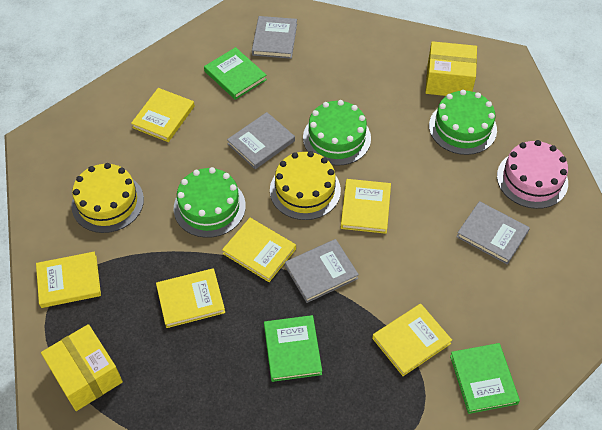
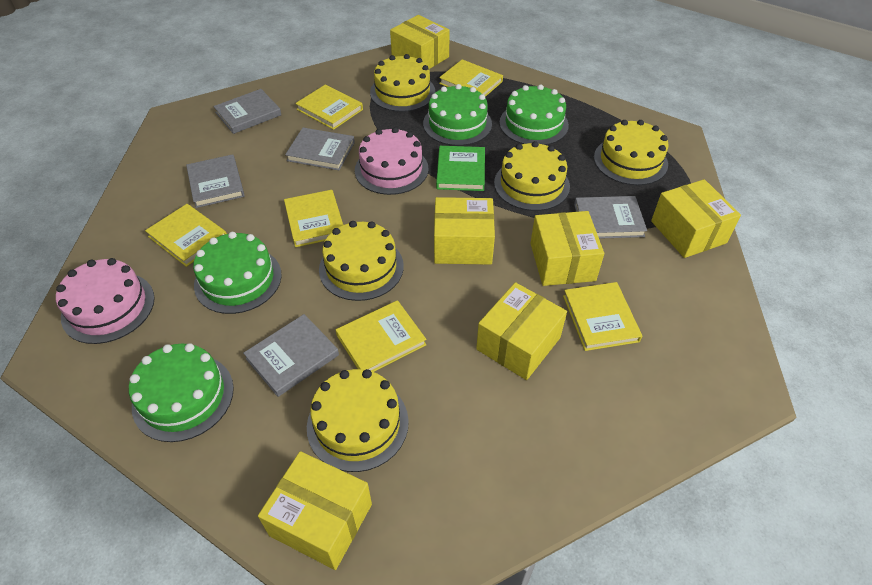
green book: 3 -> 1
green cake: 3 -> 4
grey book: 4 -> 5
pink cake: 1 -> 2
yellow box: 2 -> 6
yellow cake: 2 -> 5

